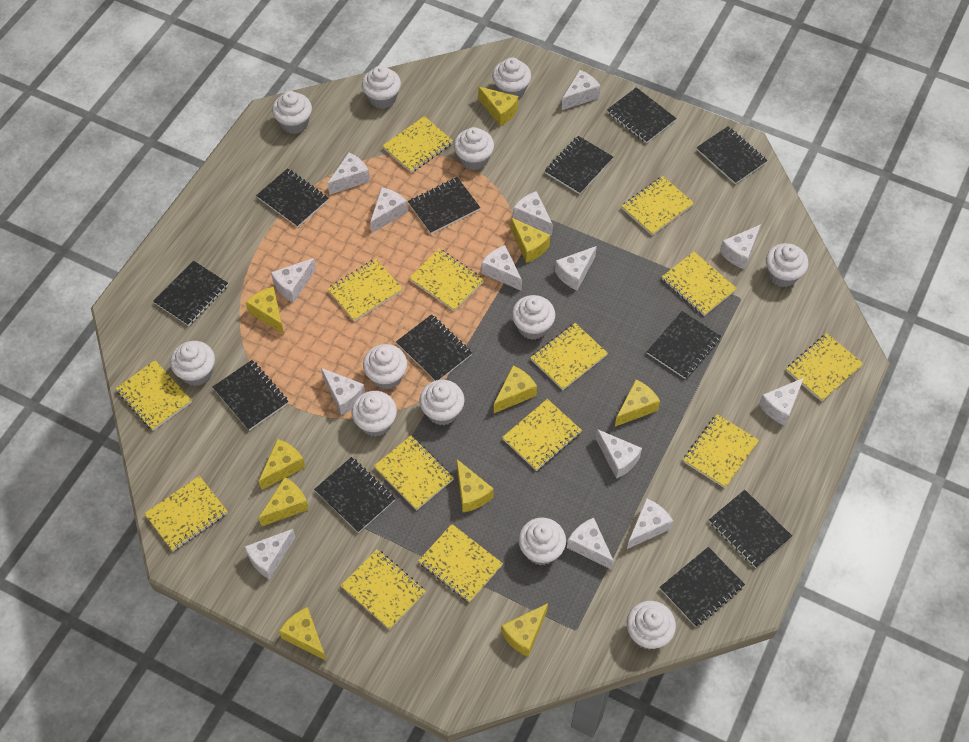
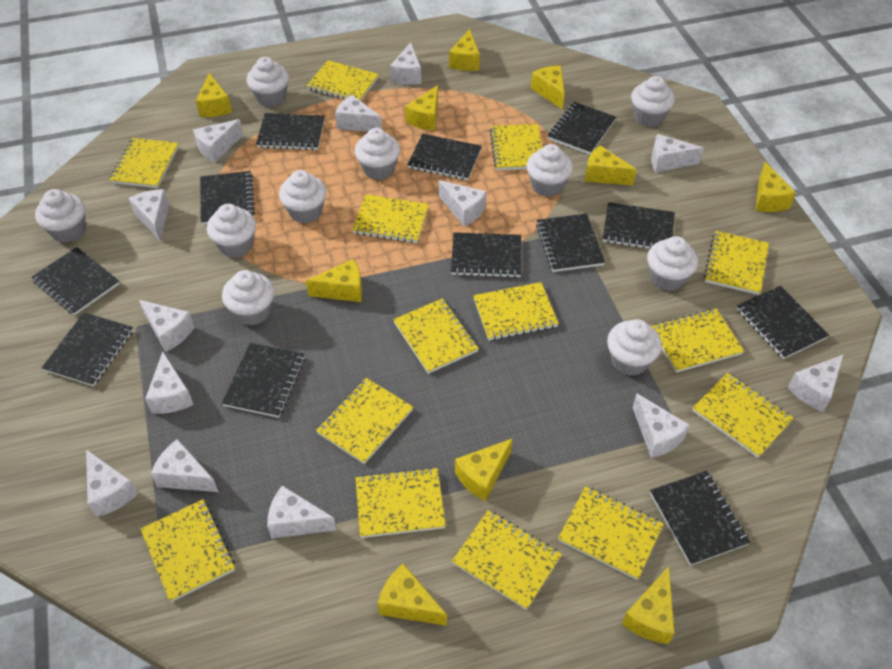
white cheese: 14 -> 13
white cupcake: 12 -> 10

